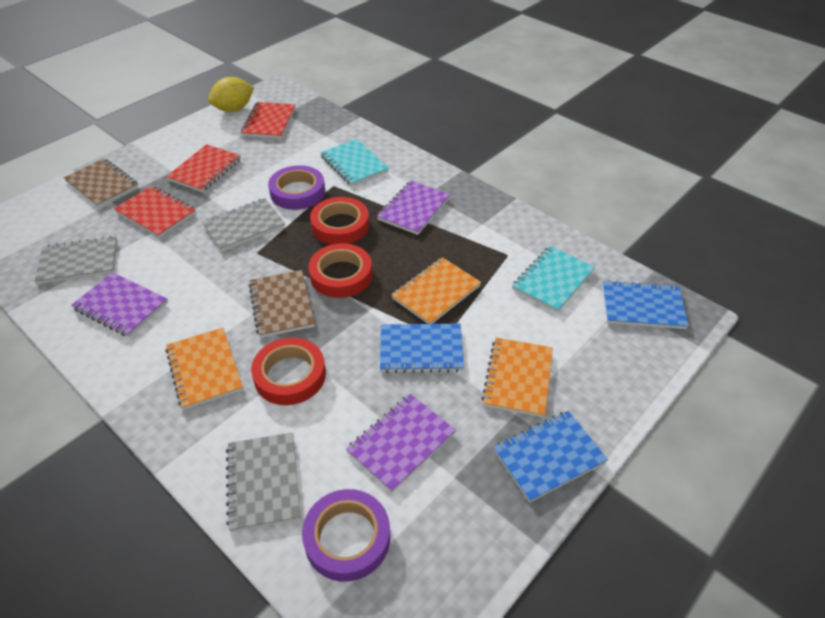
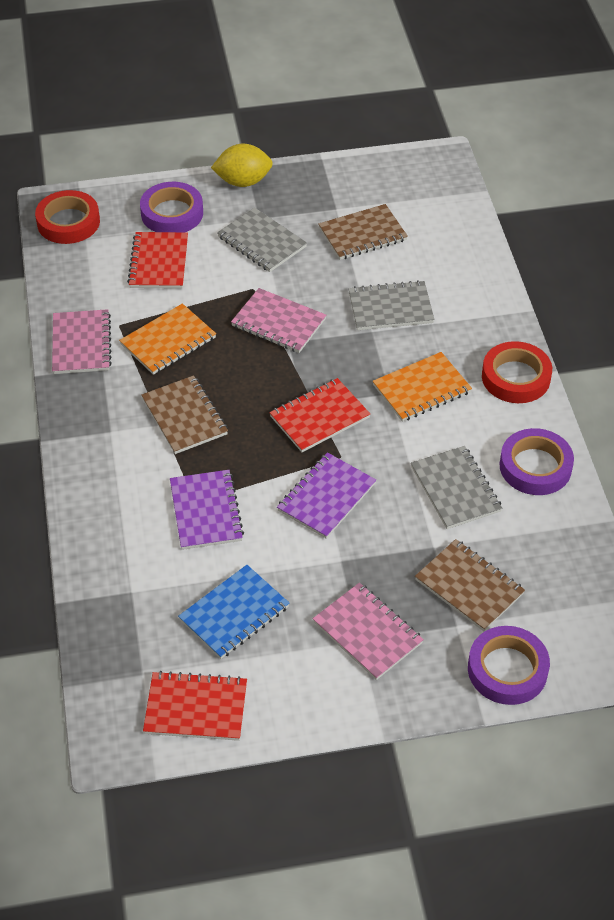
blue notebook: 3 -> 1
brown notebook: 2 -> 3
orange notebook: 3 -> 2
pink notebook: 0 -> 3
purple notebook: 3 -> 2
purple tape: 2 -> 3
red tape: 3 -> 2
turquoise notebook: 2 -> 0

